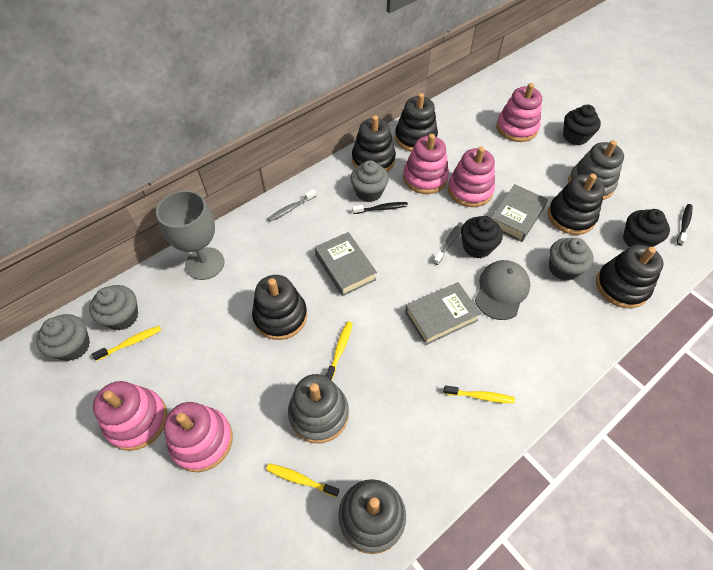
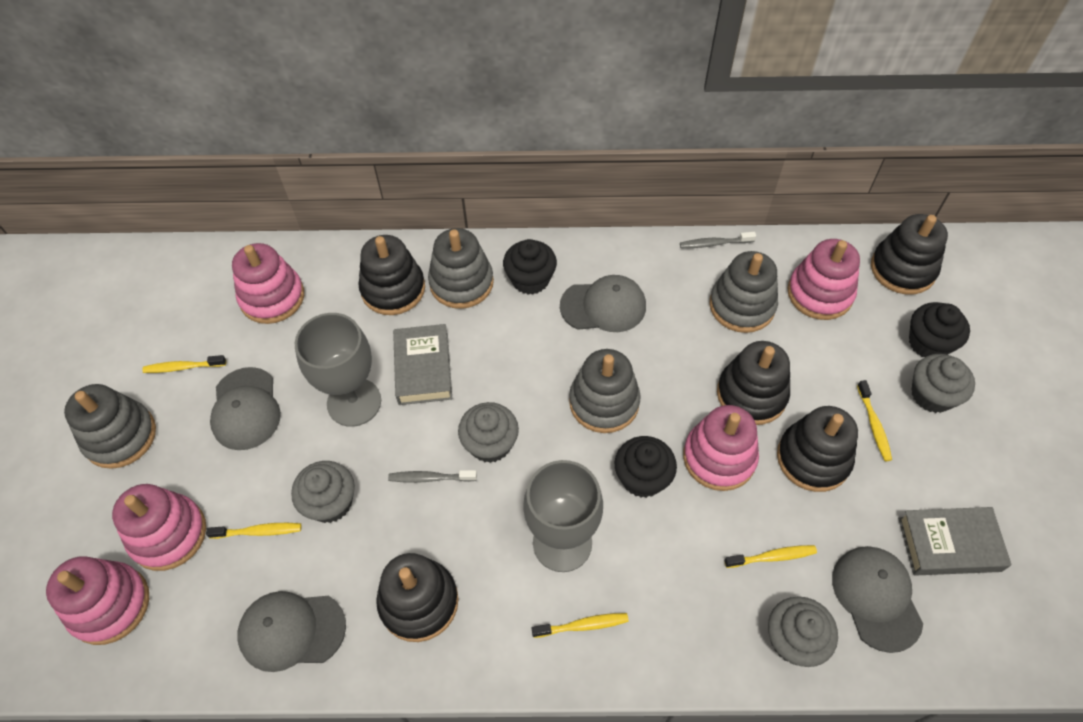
black toothbrush: 2 -> 0
grey book: 3 -> 2
grey cap: 1 -> 4
grey goblet: 1 -> 2
grey stacking toy: 3 -> 4
yellow toothbrush: 4 -> 5

